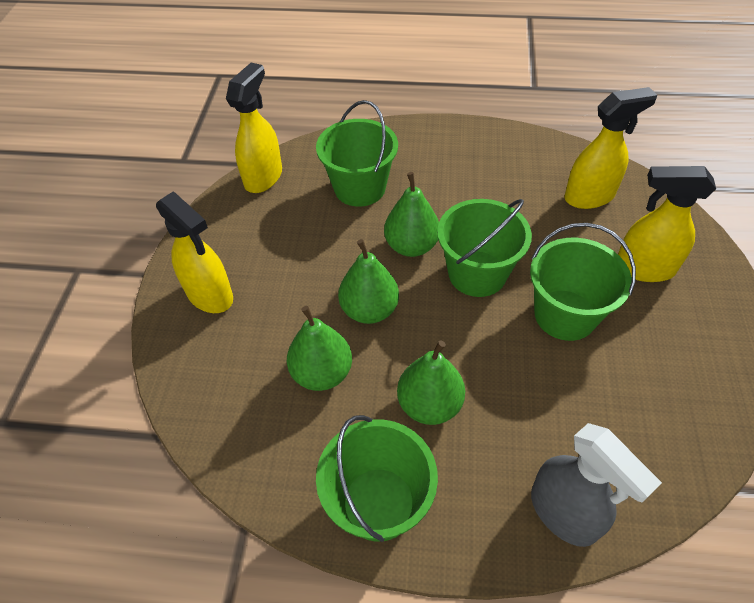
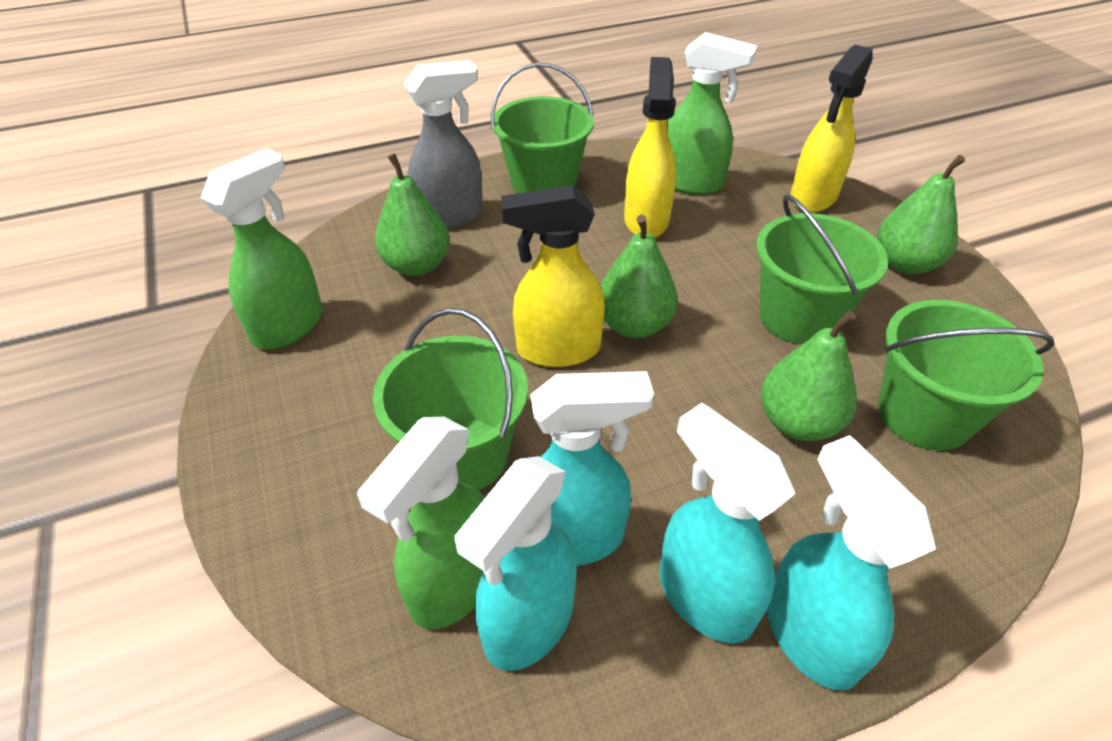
green spray bottle: 0 -> 3
turquoise spray bottle: 0 -> 4
yellow spray bottle: 4 -> 3

